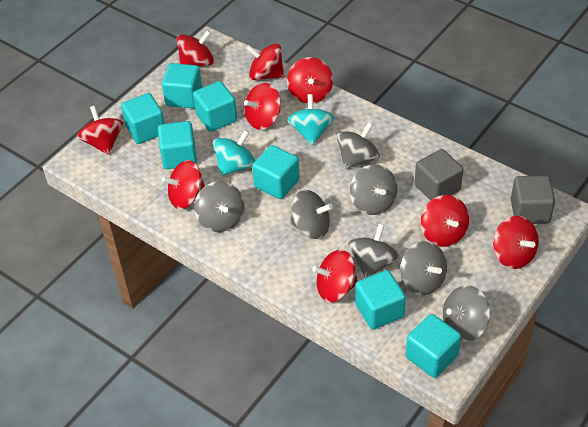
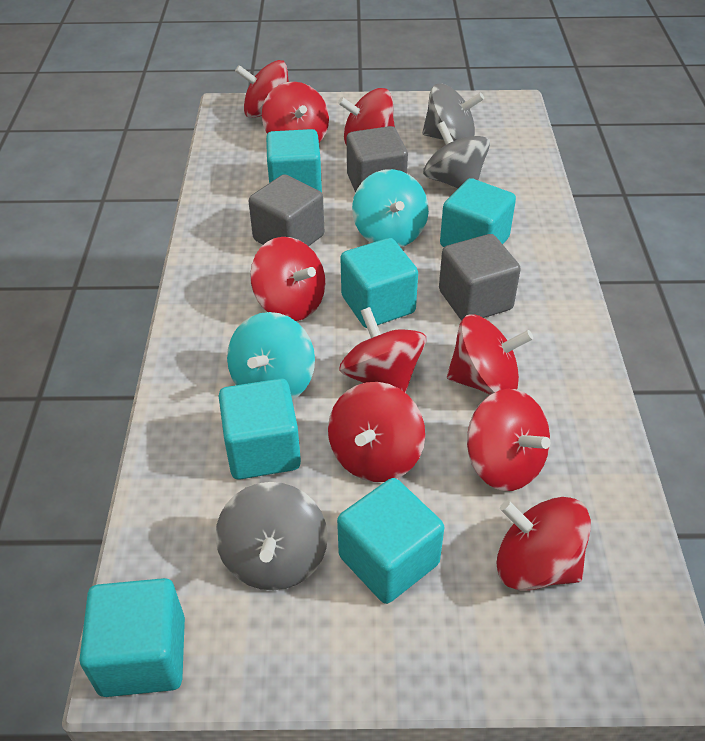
grey cube: 2 -> 3
grey spinning top: 7 -> 3
turquoise cube: 7 -> 6

